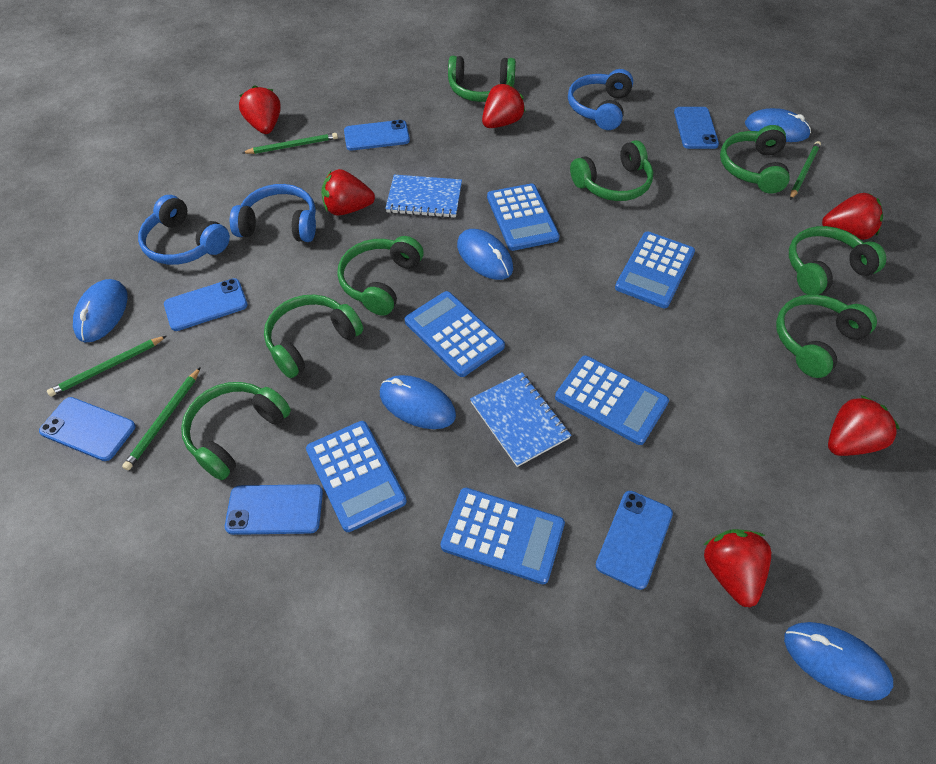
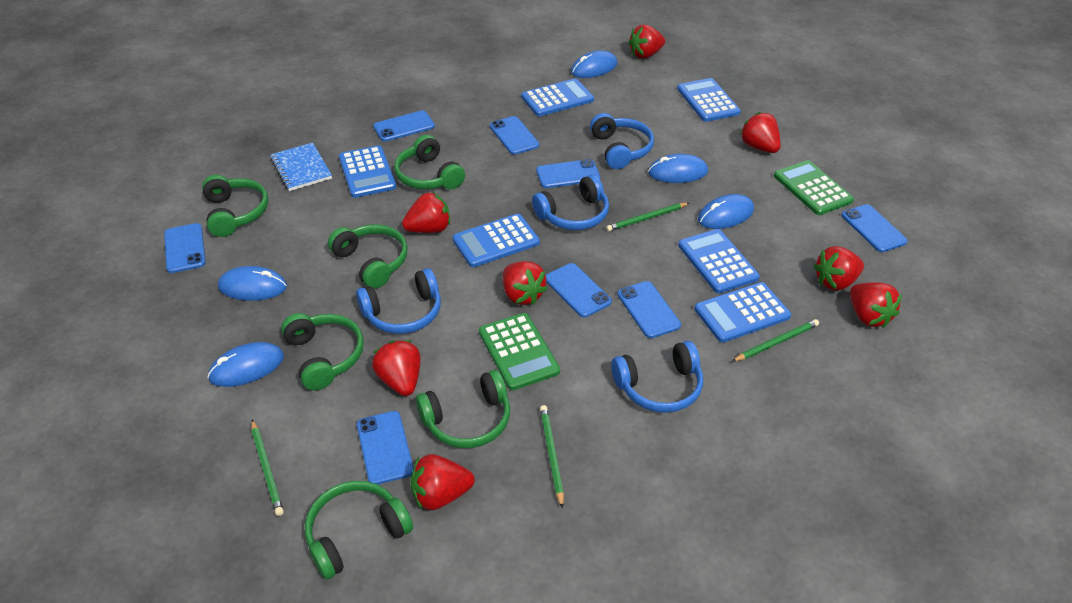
blue headphones: 3 -> 4
blue notebook: 2 -> 1
blue phone: 6 -> 8
green calculator: 0 -> 2
green headphones: 8 -> 6
red strawberry: 6 -> 8

